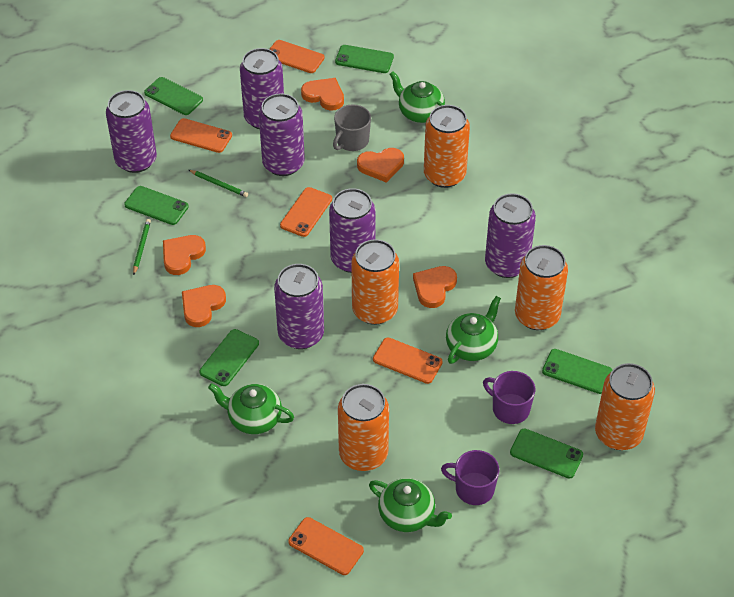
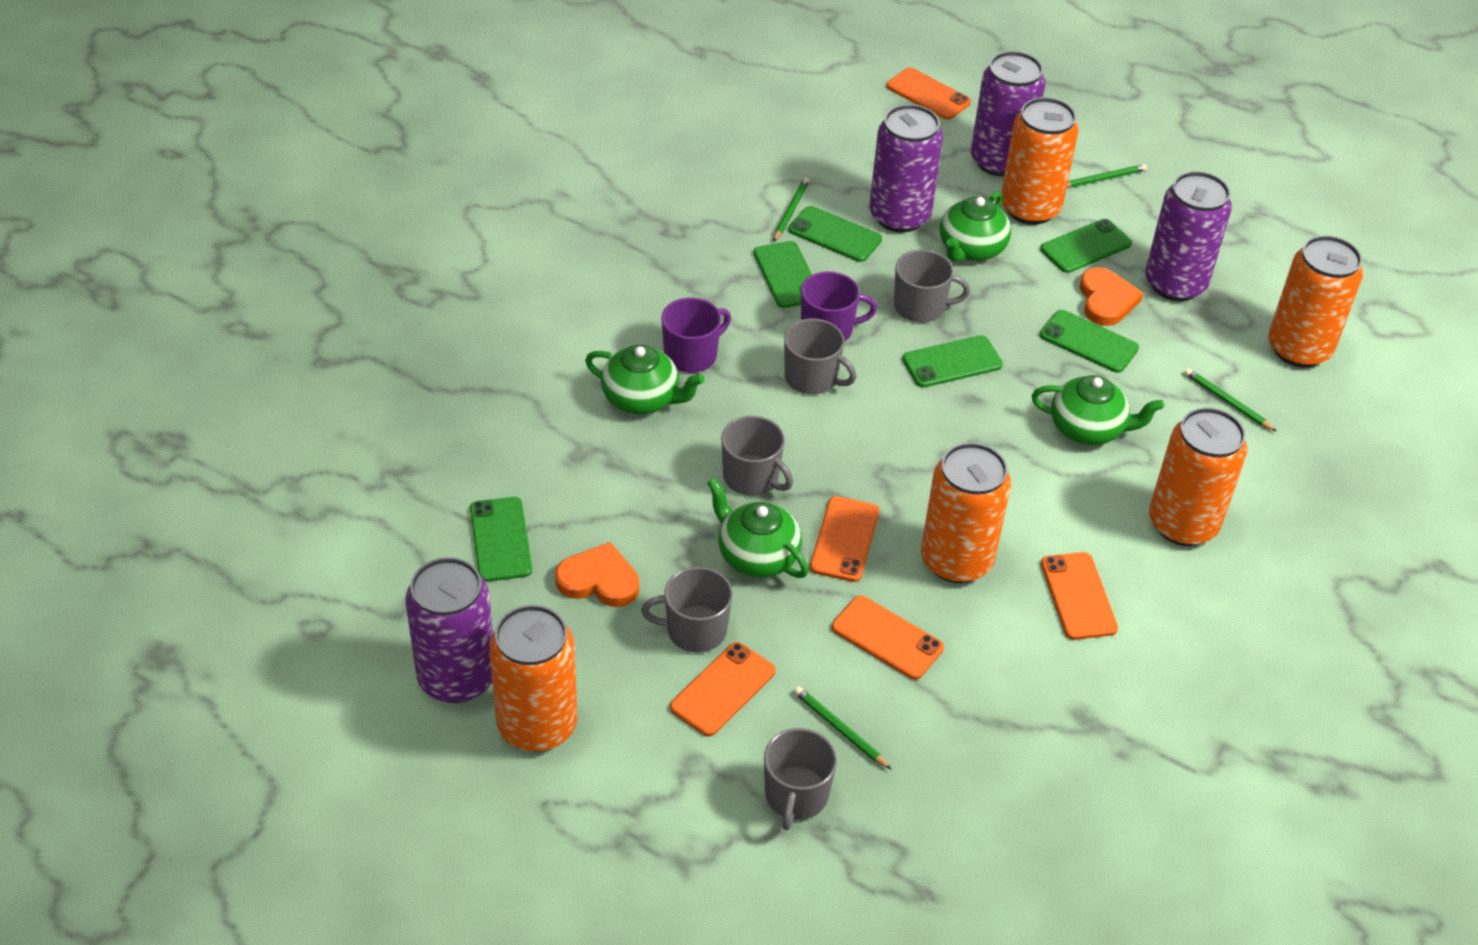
green pencil: 2 -> 4
grey mug: 1 -> 5
orange heart: 5 -> 2
purple can: 6 -> 4

